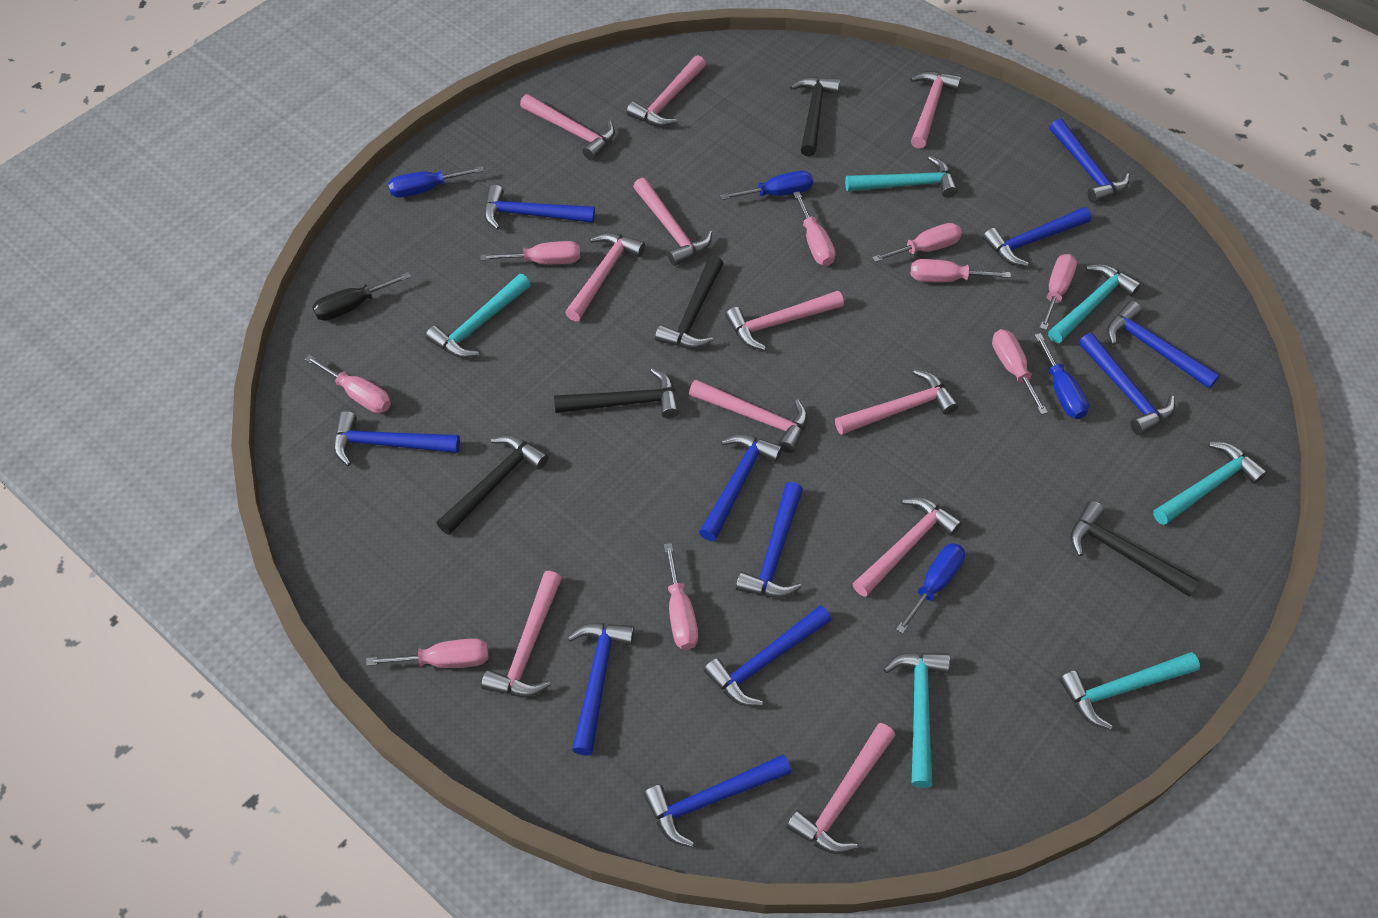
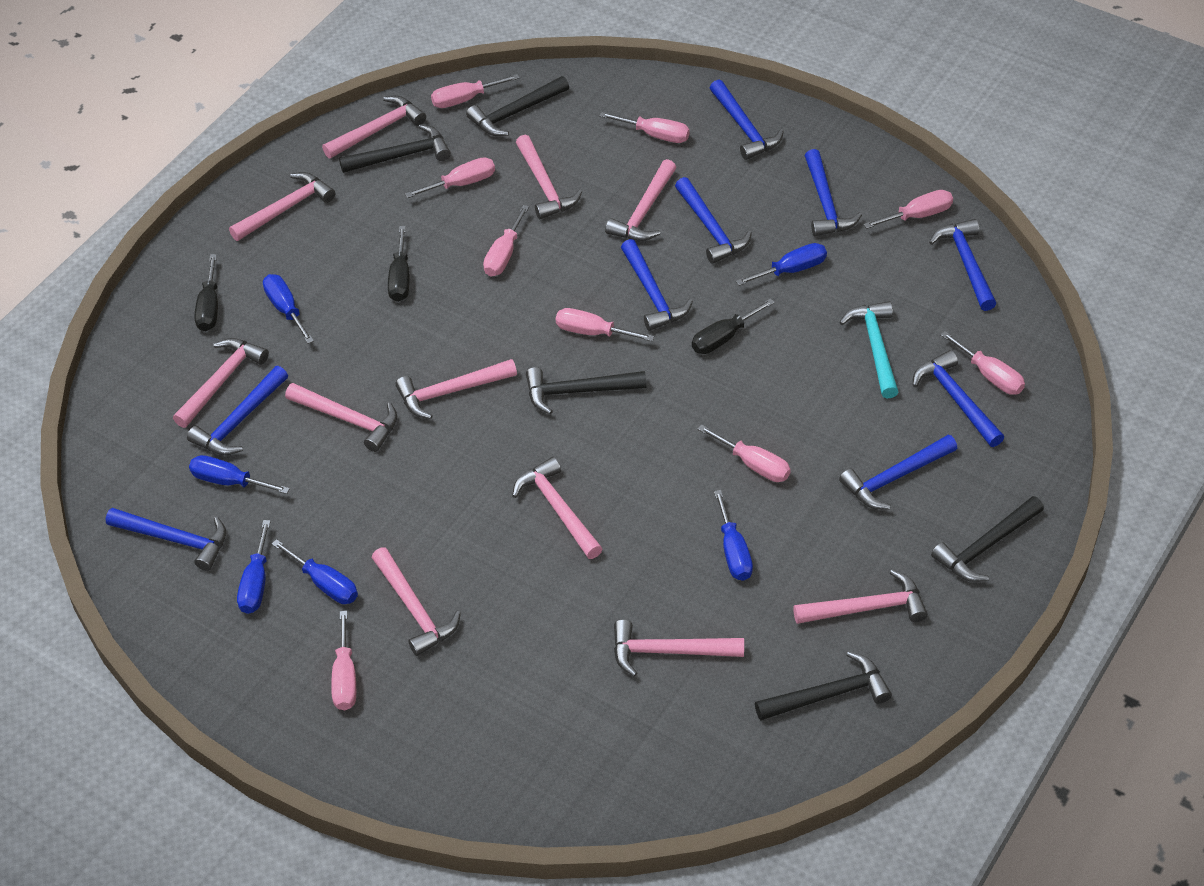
black screwdriver: 1 -> 3
blue hammer: 11 -> 9
blue screwdriver: 4 -> 6
turquoise hammer: 6 -> 1

